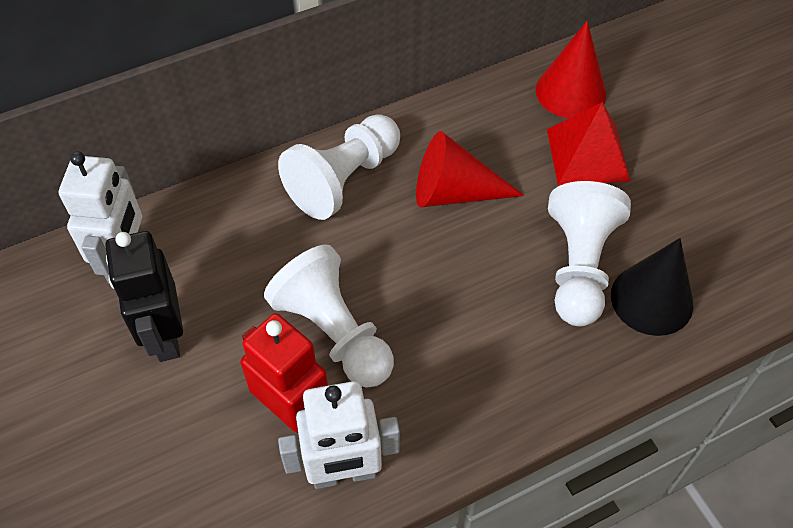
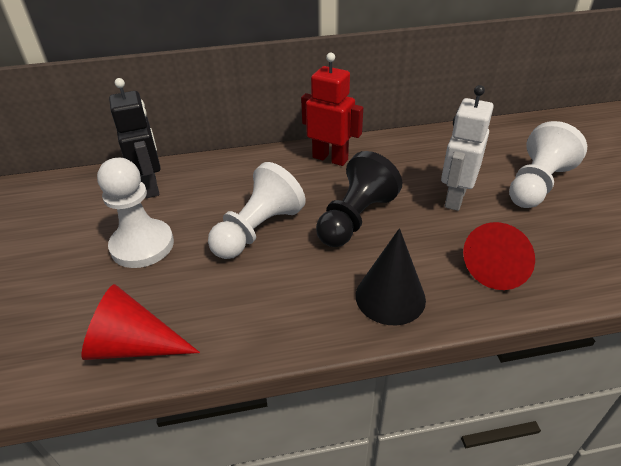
black pawn: 0 -> 1
red pyramid: 1 -> 0
white robot: 2 -> 1

